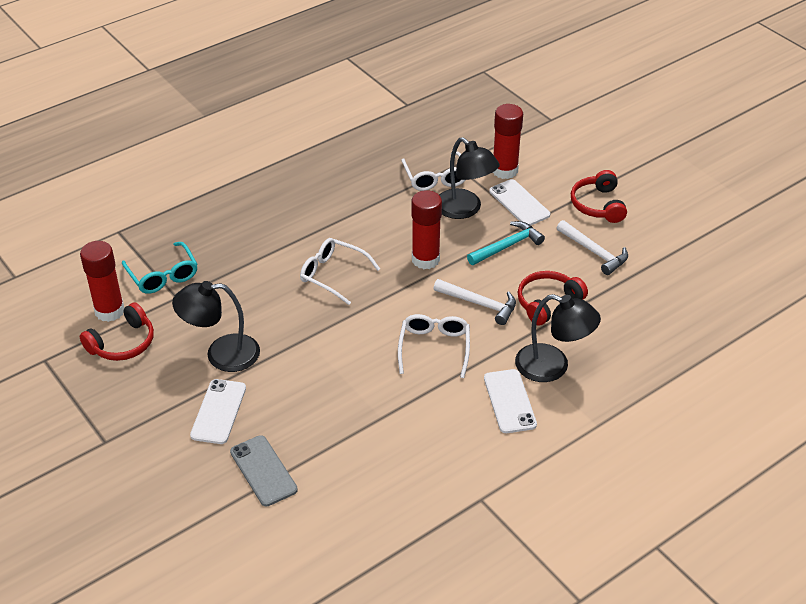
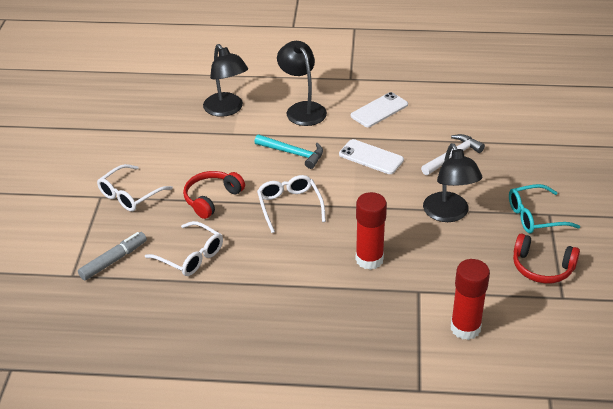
grey marker: 0 -> 1
grey phone: 1 -> 0
red glue stick: 3 -> 2
red headphones: 3 -> 2
white hammer: 2 -> 1
white phone: 3 -> 2

